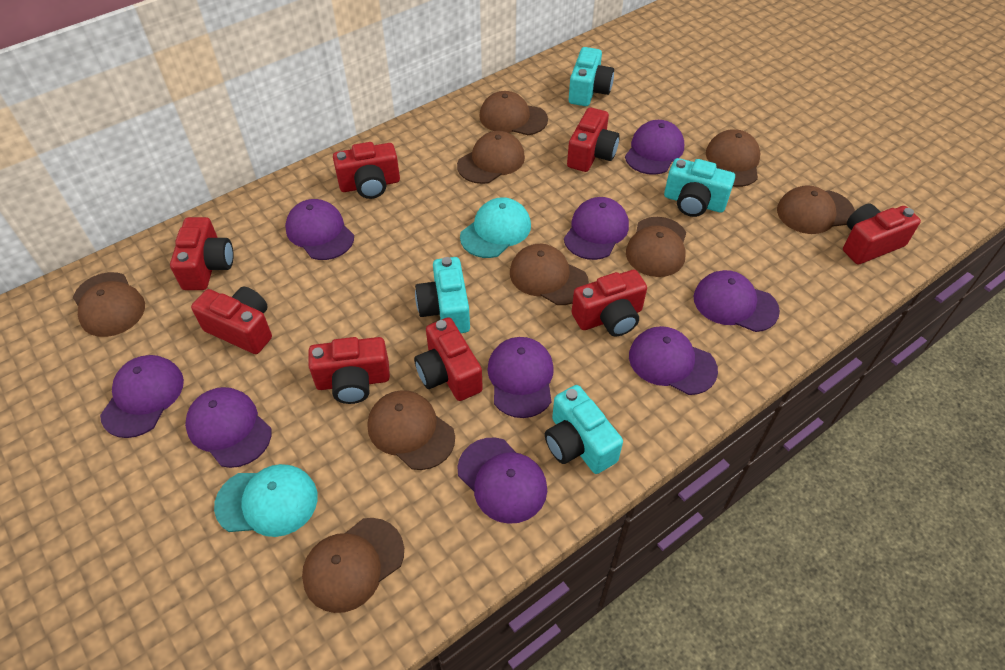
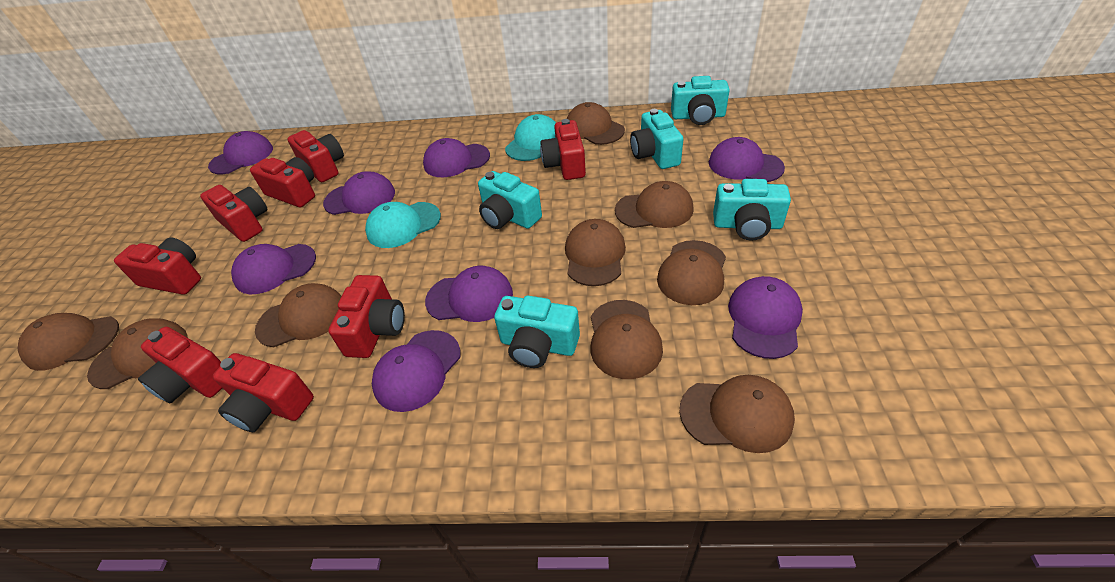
purple cap: 9 -> 8
turquoise camera: 4 -> 5

